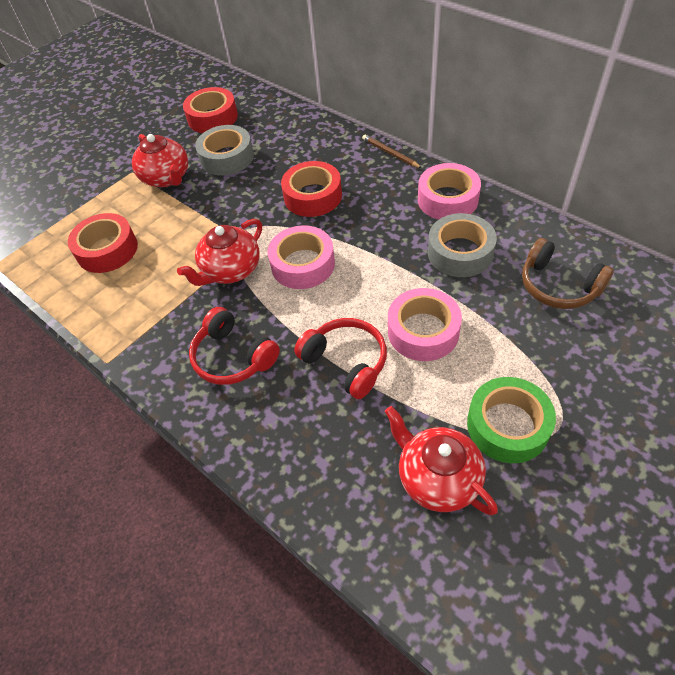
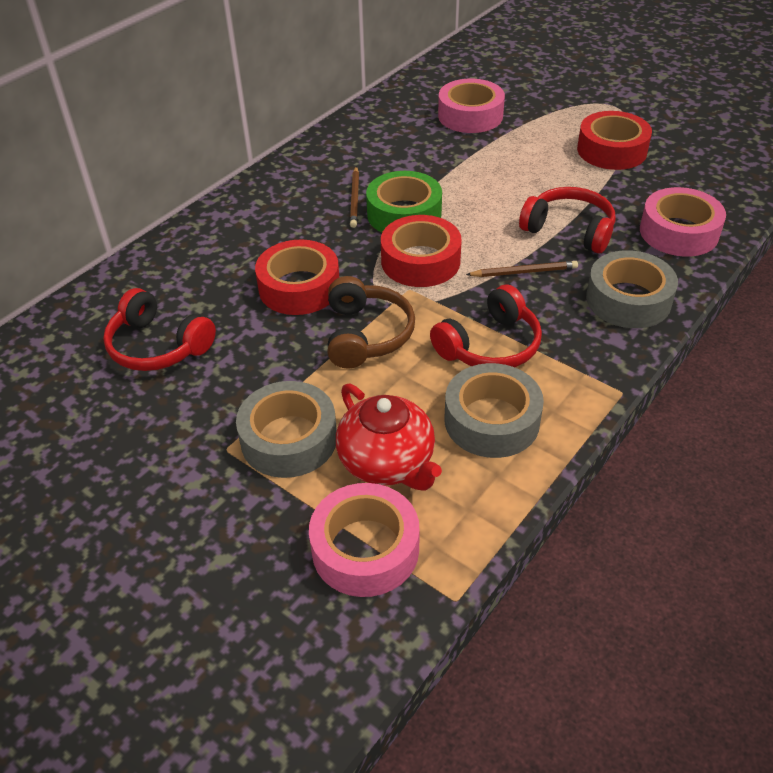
brown pencil: 1 -> 2
grey tape: 2 -> 3
red headphones: 2 -> 3
red teapot: 3 -> 1

